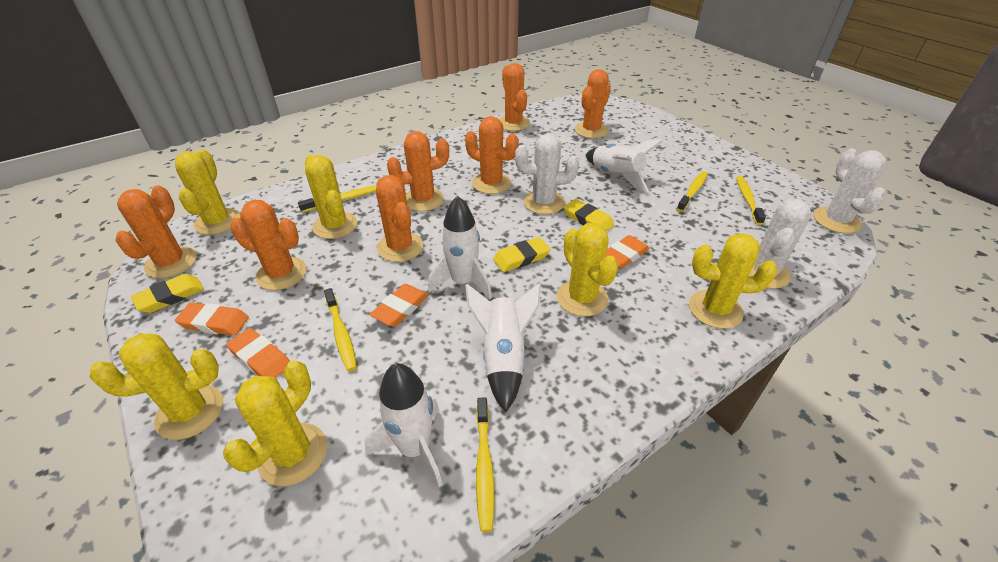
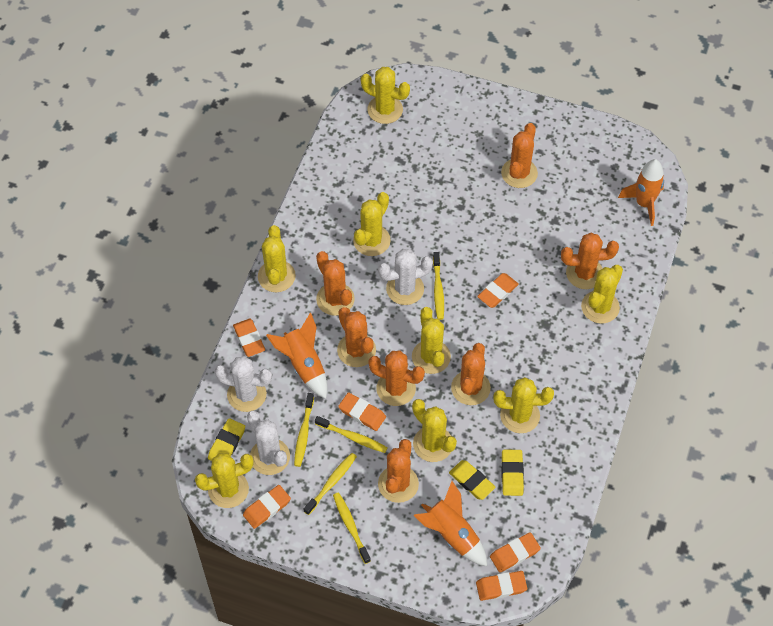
orange eraser: 4 -> 6
orange rocket: 0 -> 3
white rocket: 4 -> 0
yellow cactus: 6 -> 8

